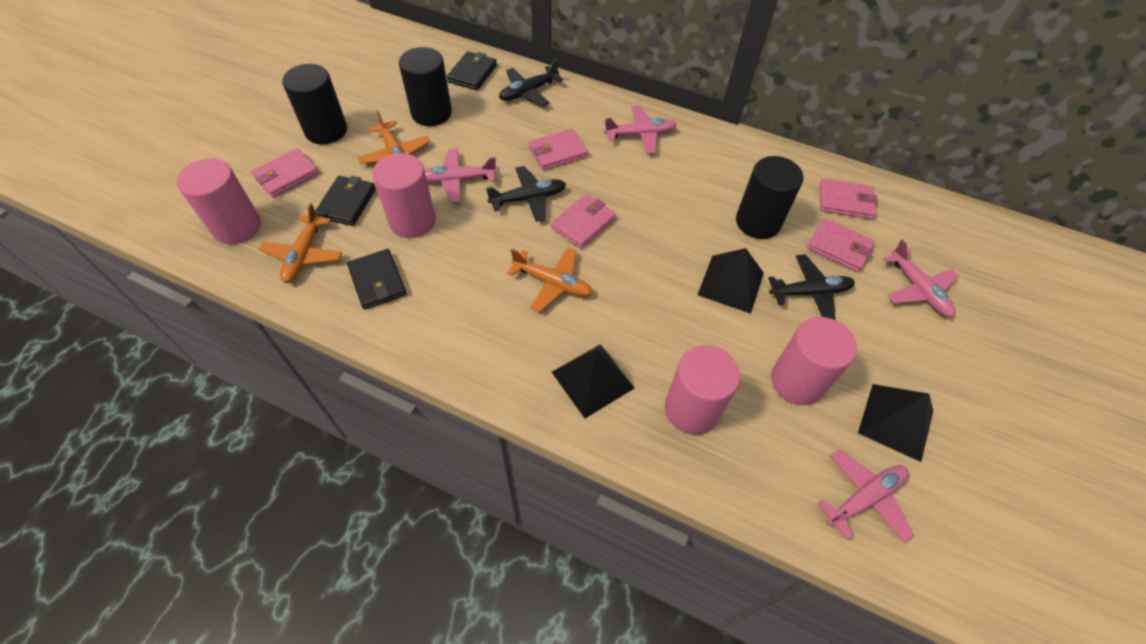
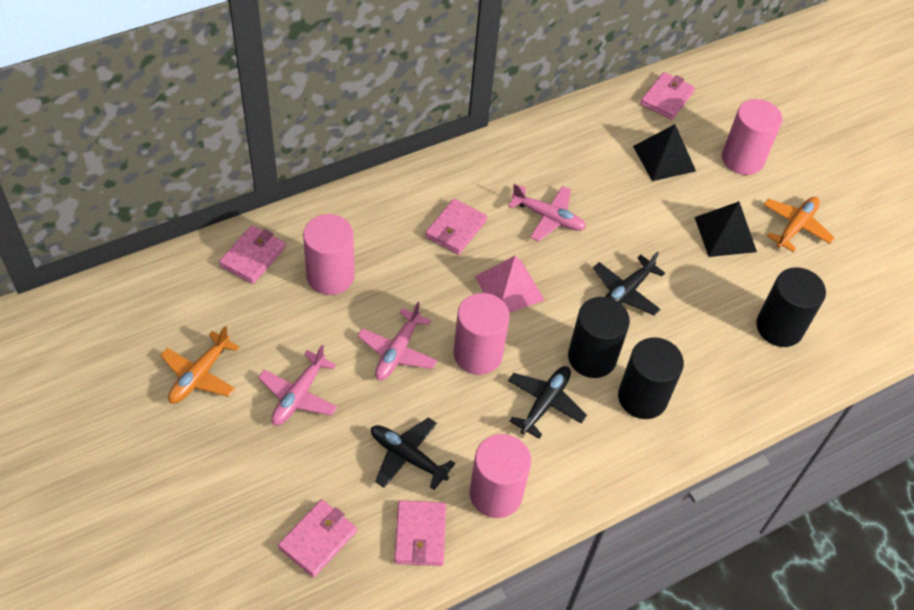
black pyramid: 3 -> 2
black wallet: 3 -> 0
orange plane: 3 -> 2
pink plane: 4 -> 3
pink pyramid: 0 -> 1

